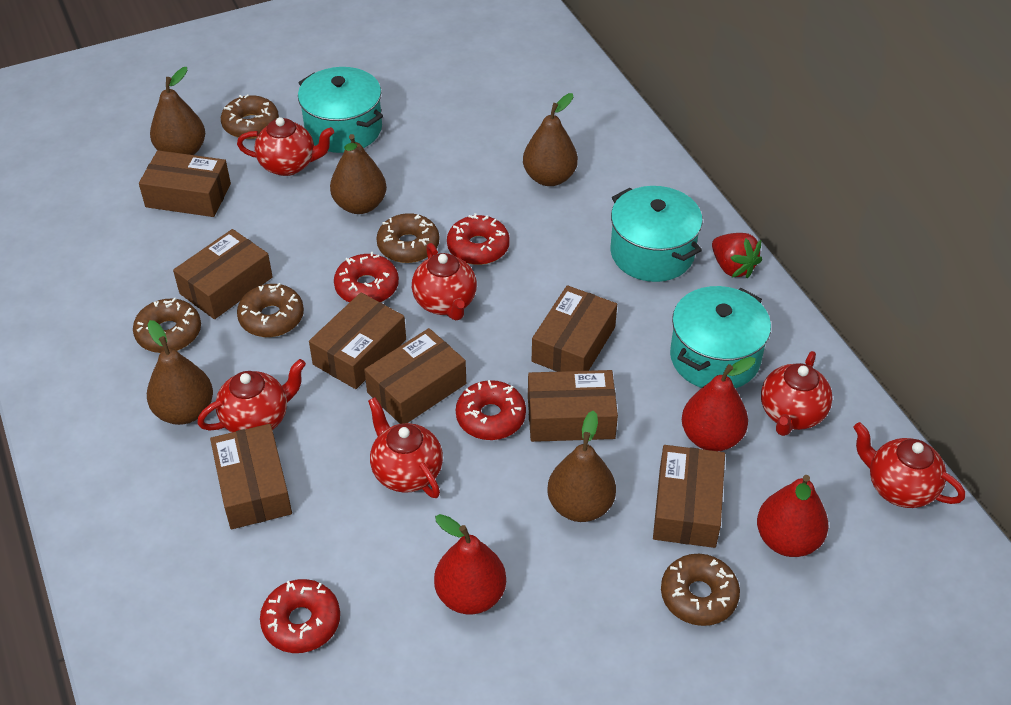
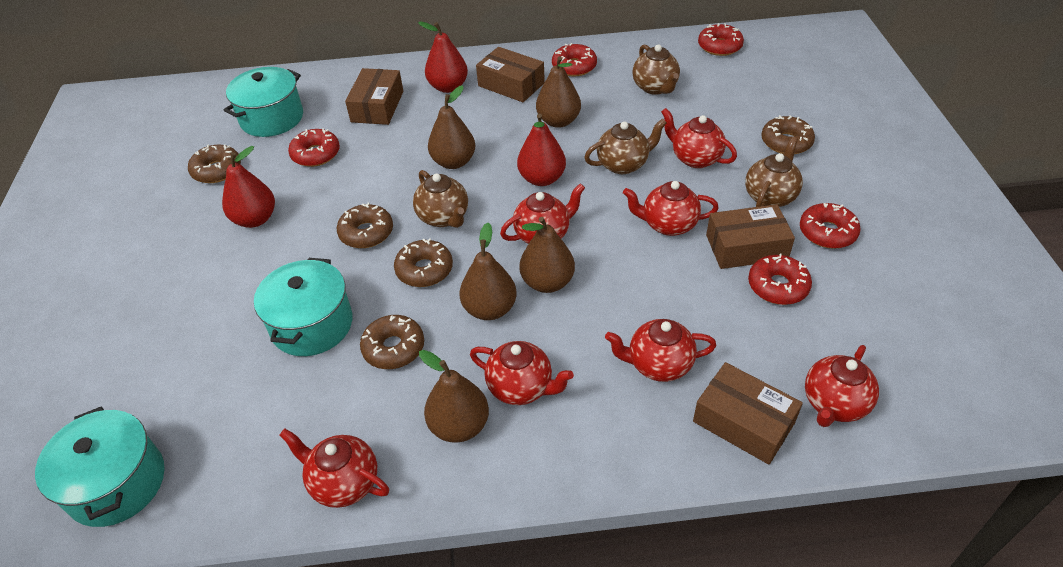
brown box: 8 -> 4
brown teapot: 0 -> 4
red donut: 4 -> 5
red strawberry: 1 -> 0
red teapot: 6 -> 7

